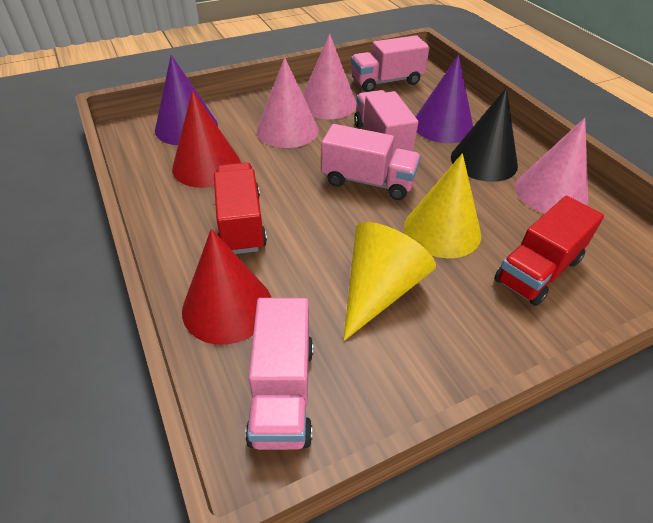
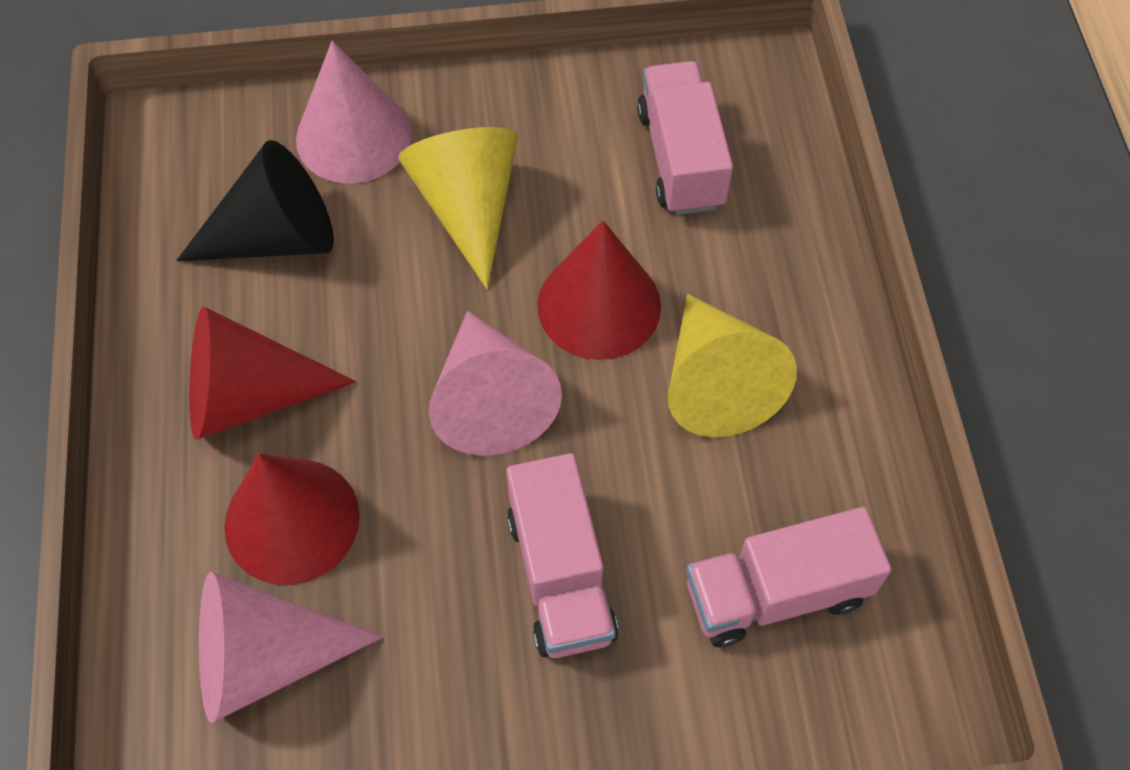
pink truck: 4 -> 3
purple cone: 2 -> 0
red cone: 2 -> 3
red truck: 2 -> 0

